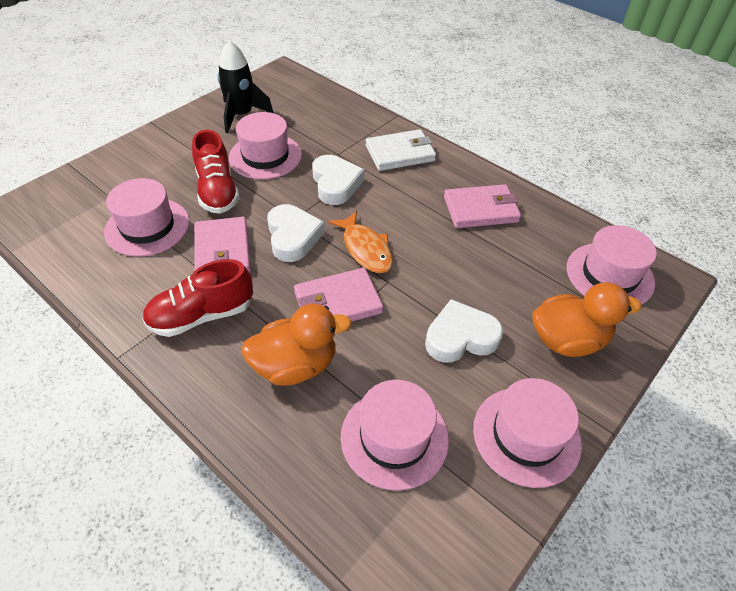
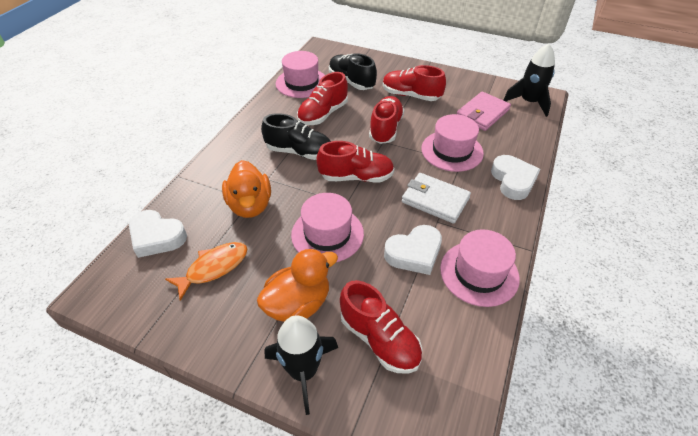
black rocket: 1 -> 2
black shoe: 0 -> 2
pink hat: 5 -> 4
pink wallet: 3 -> 1
red shoe: 2 -> 5

